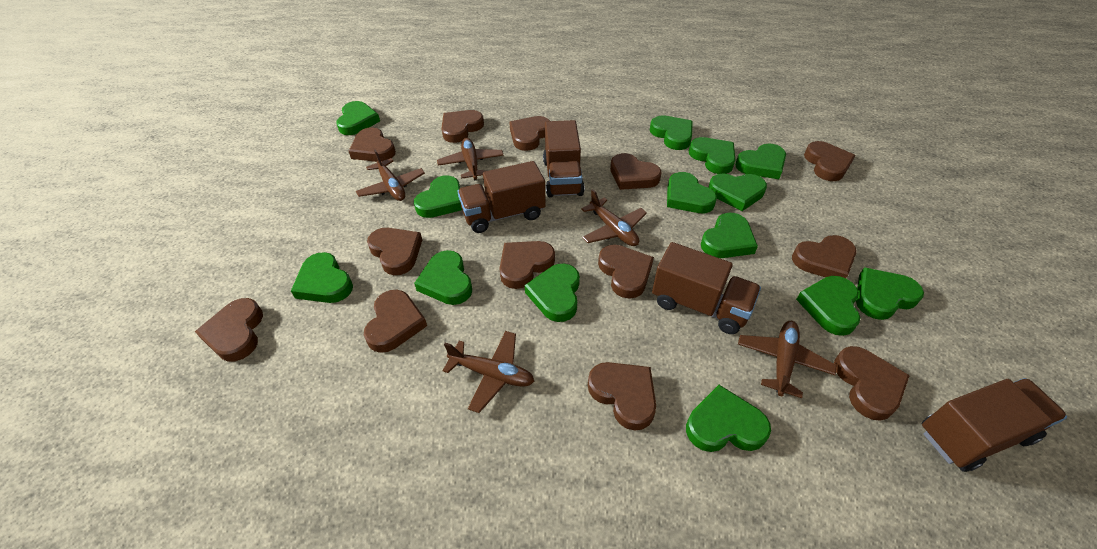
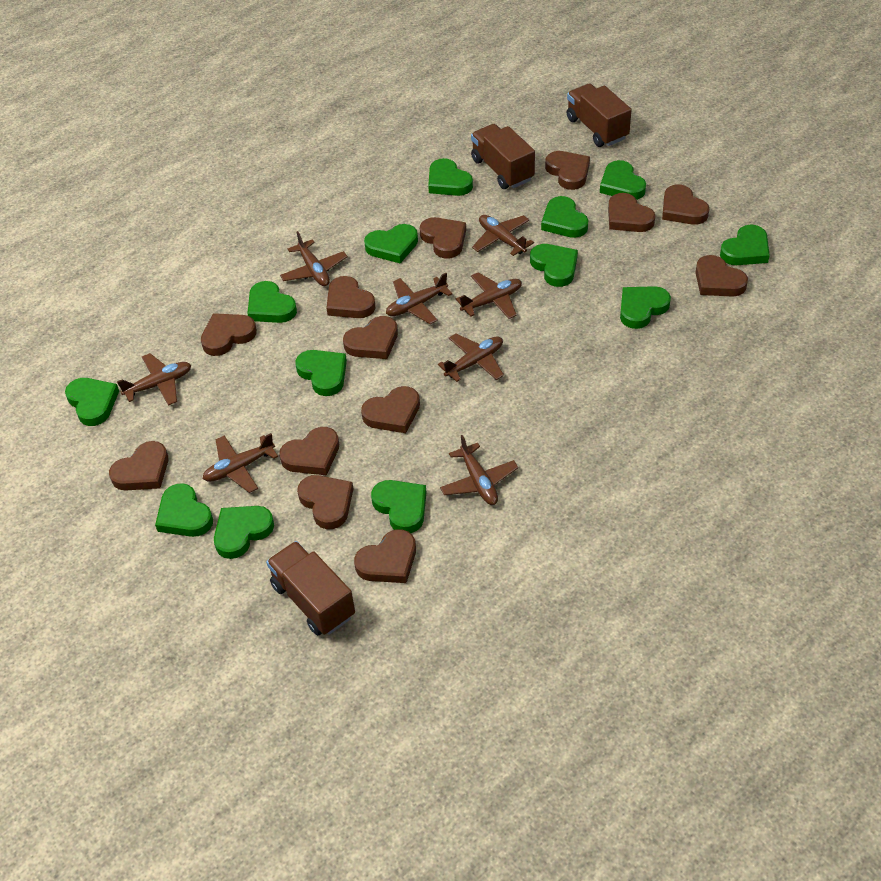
brown plane: 5 -> 8
brown truck: 4 -> 3
green heart: 14 -> 13

